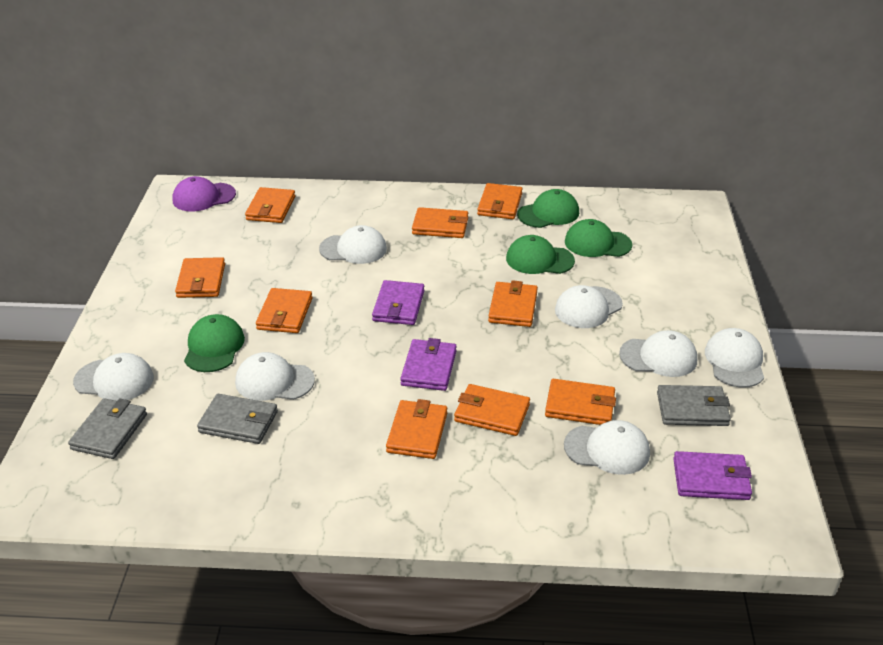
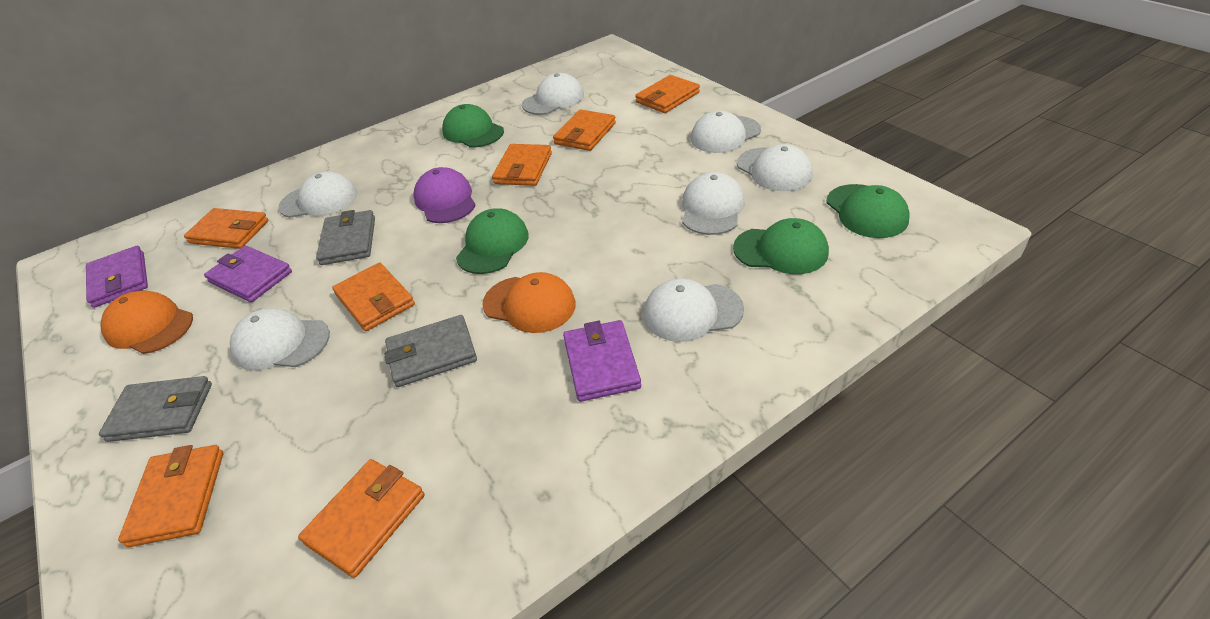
orange cap: 0 -> 2
orange wallet: 9 -> 7

